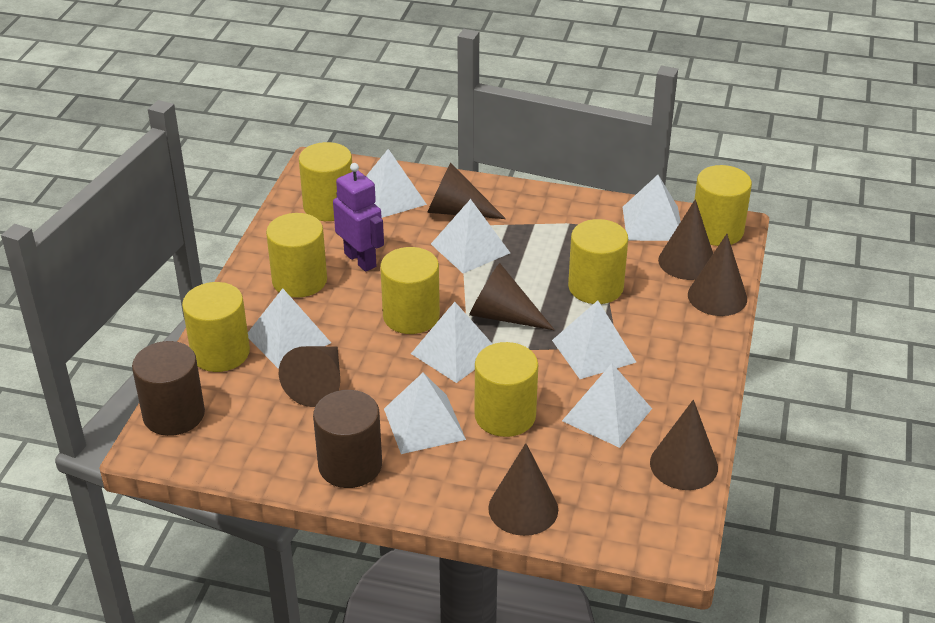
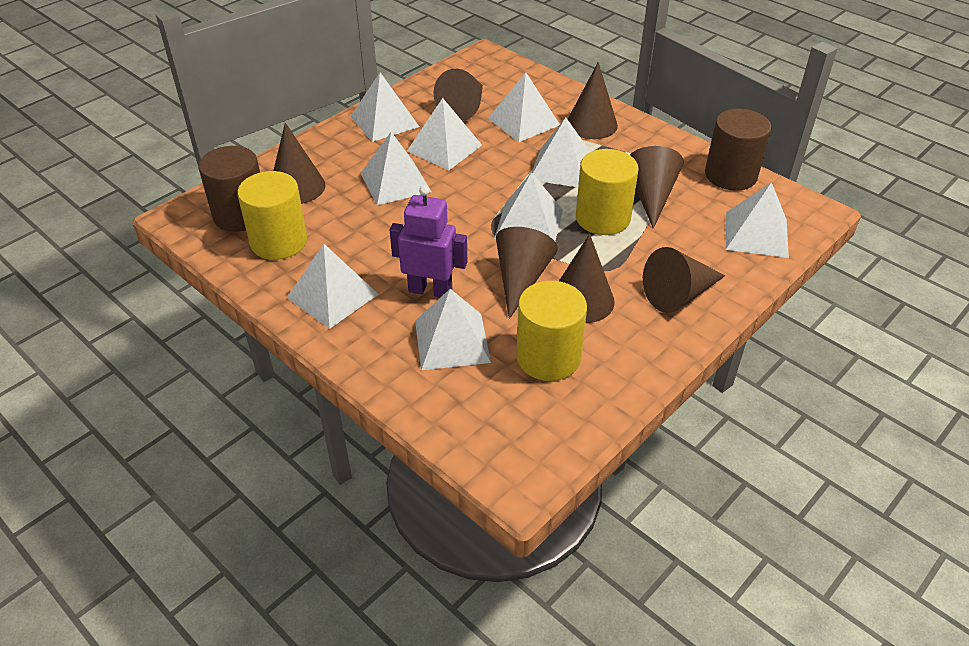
white pyramid: 8 -> 9
yellow cylinder: 7 -> 3

